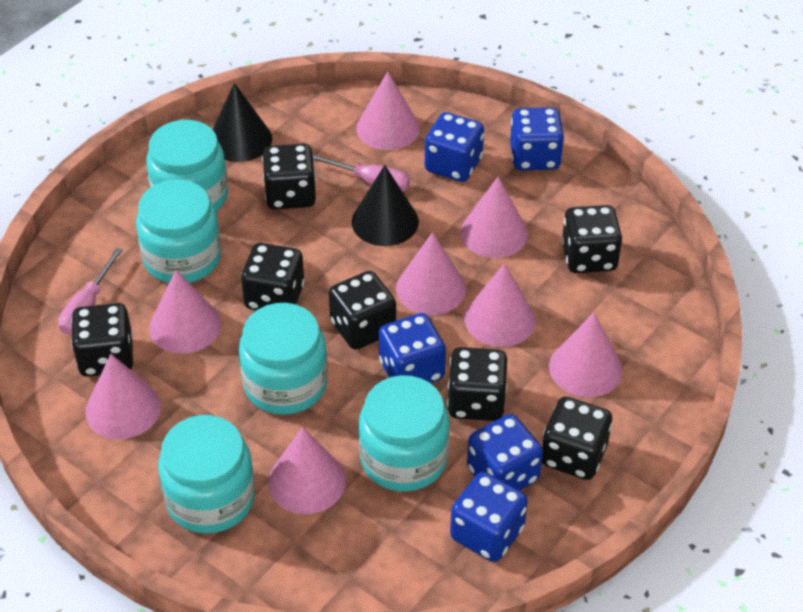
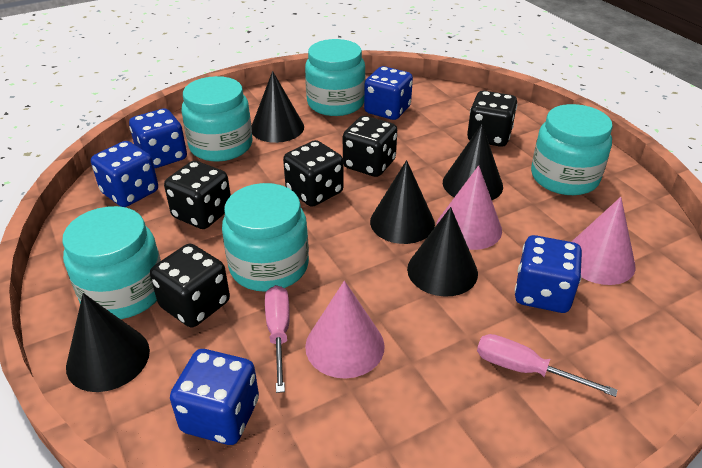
black cone: 2 -> 5
black dice: 7 -> 5
pink cone: 8 -> 3

